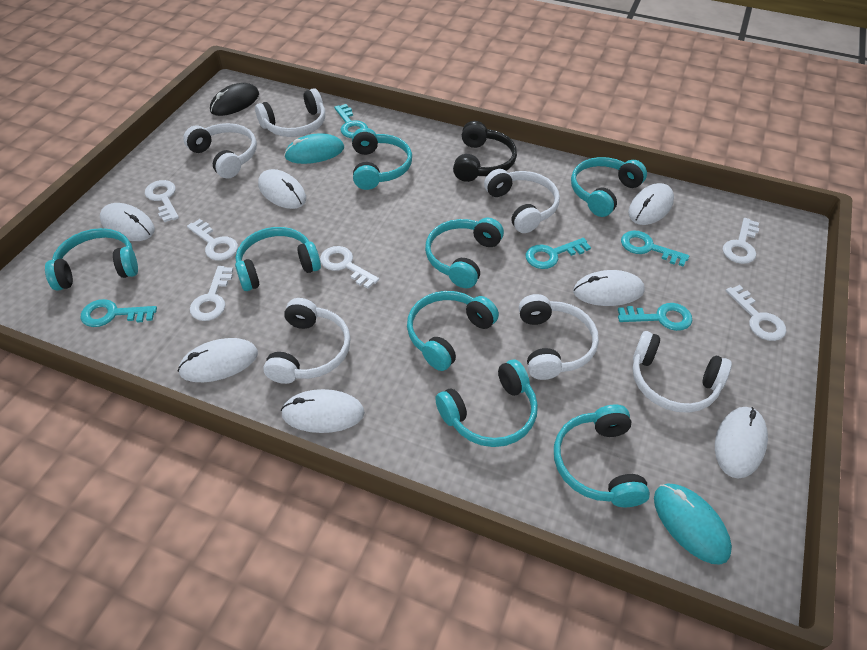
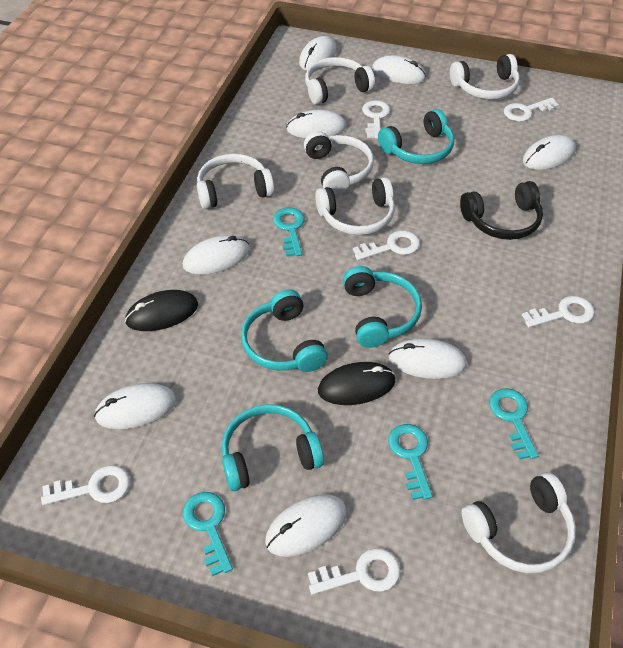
black mouse: 1 -> 2
turquoise headphones: 8 -> 4
turquoise key: 5 -> 4
turquoise mouse: 2 -> 0
white mouse: 7 -> 8

